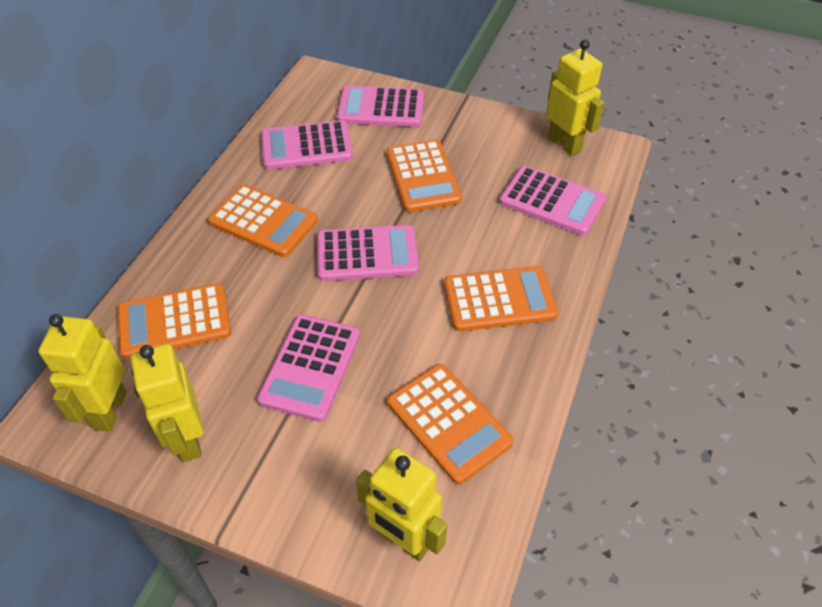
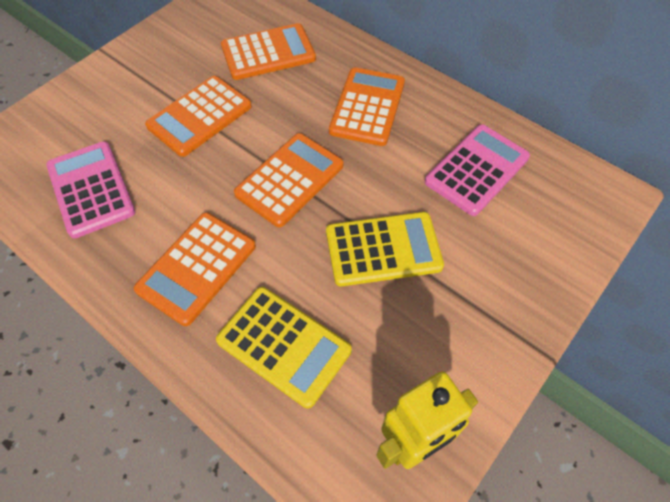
pink calculator: 5 -> 2
yellow calculator: 0 -> 2
yellow robot: 4 -> 1

